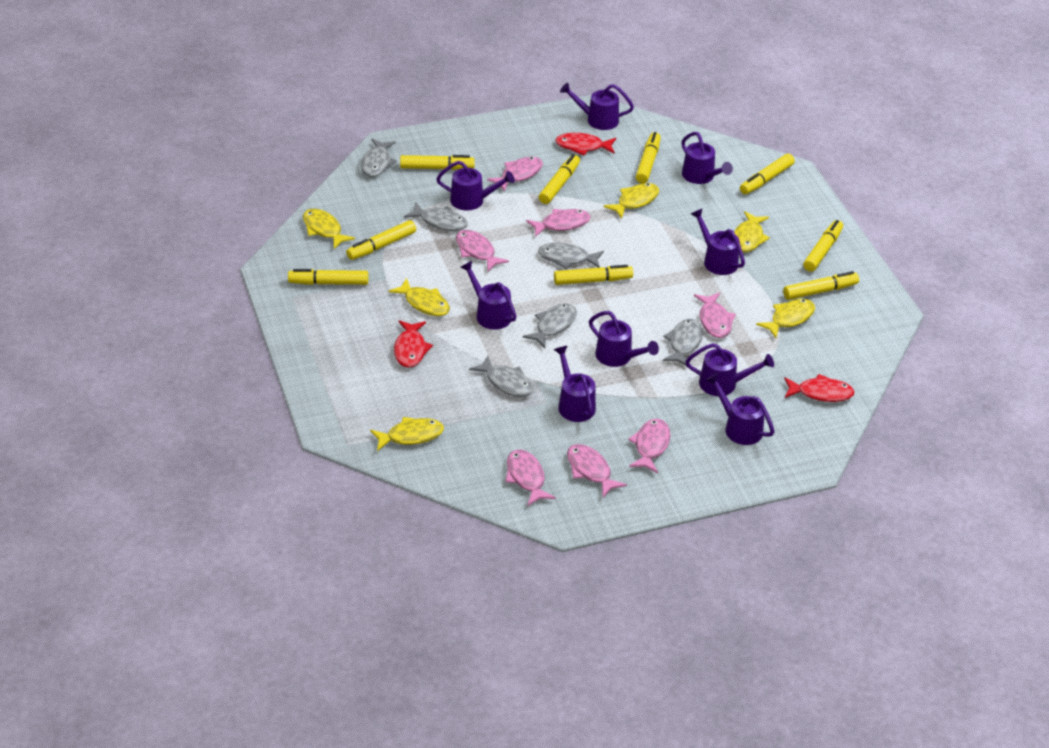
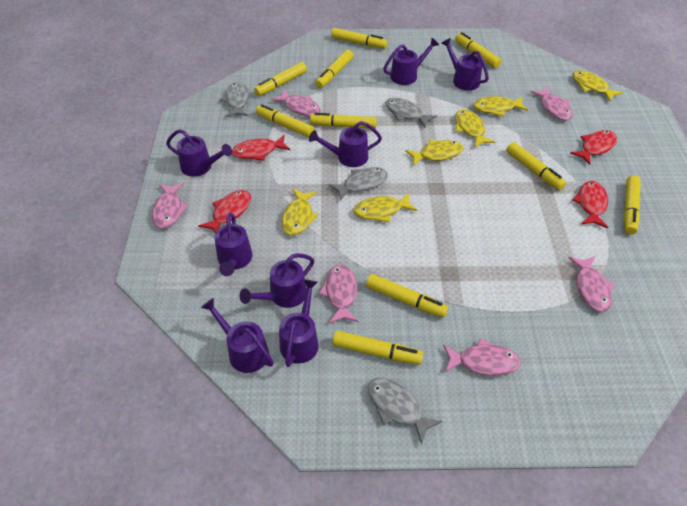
grey fish: 6 -> 4
pink fish: 7 -> 6
purple watering can: 9 -> 8
red fish: 3 -> 4
yellow marker: 9 -> 10

